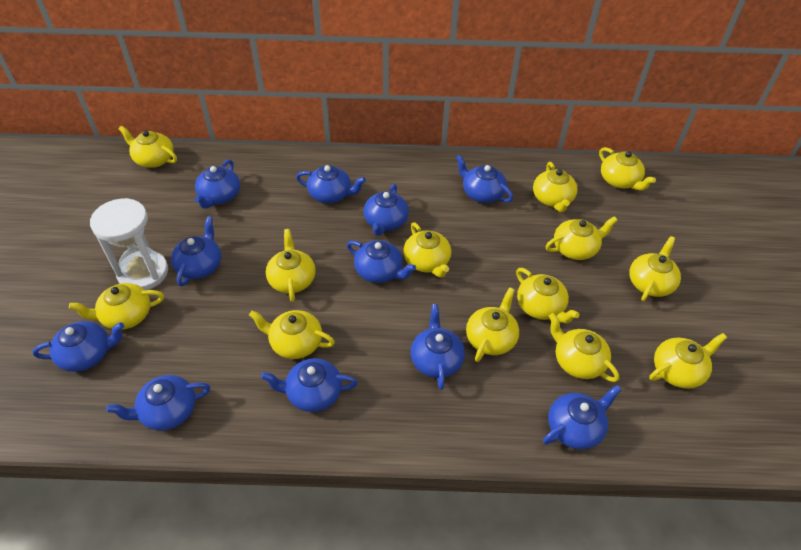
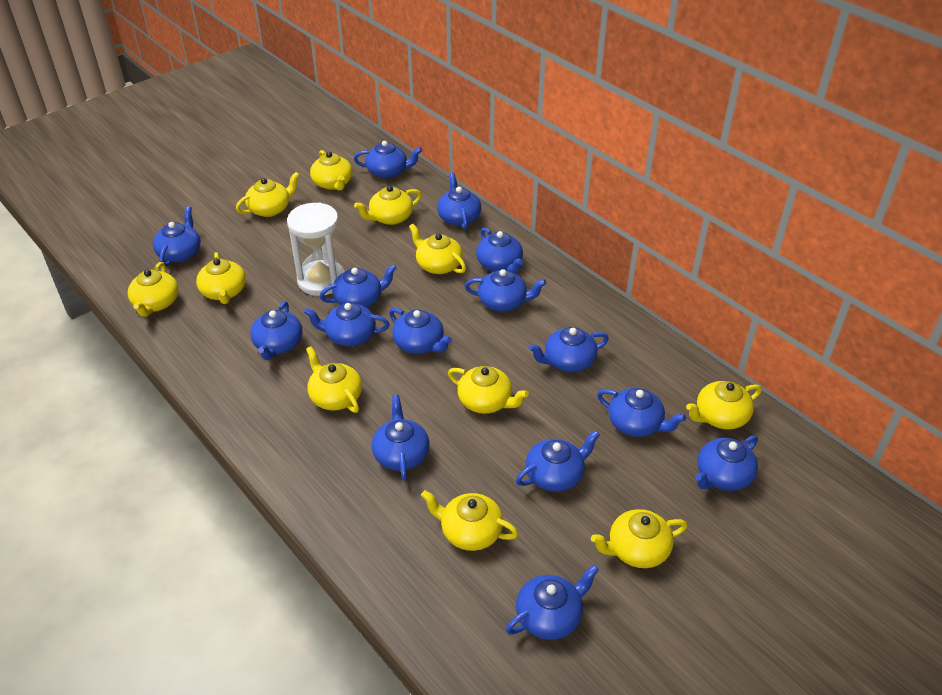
blue teapot: 11 -> 15
yellow teapot: 13 -> 11

